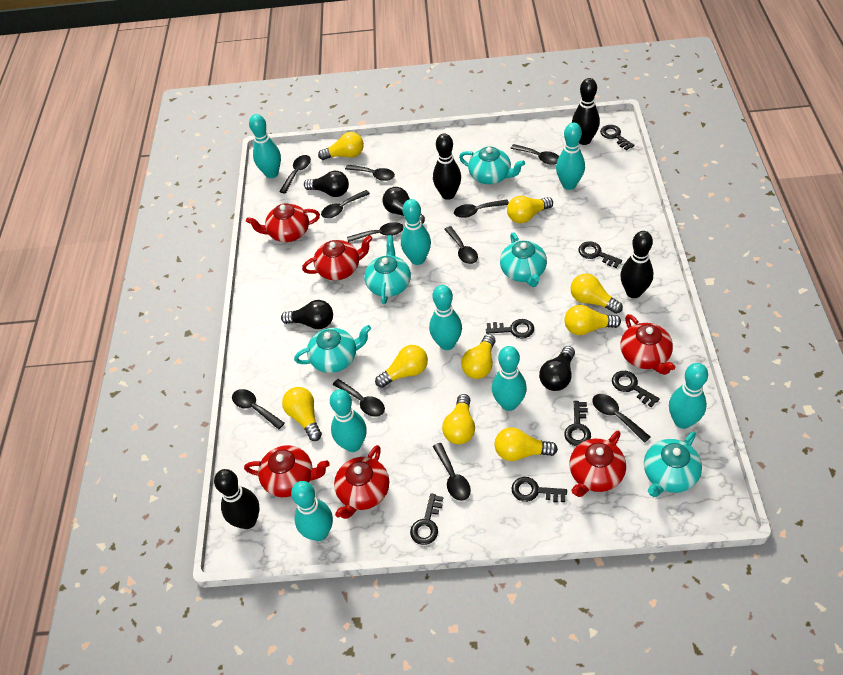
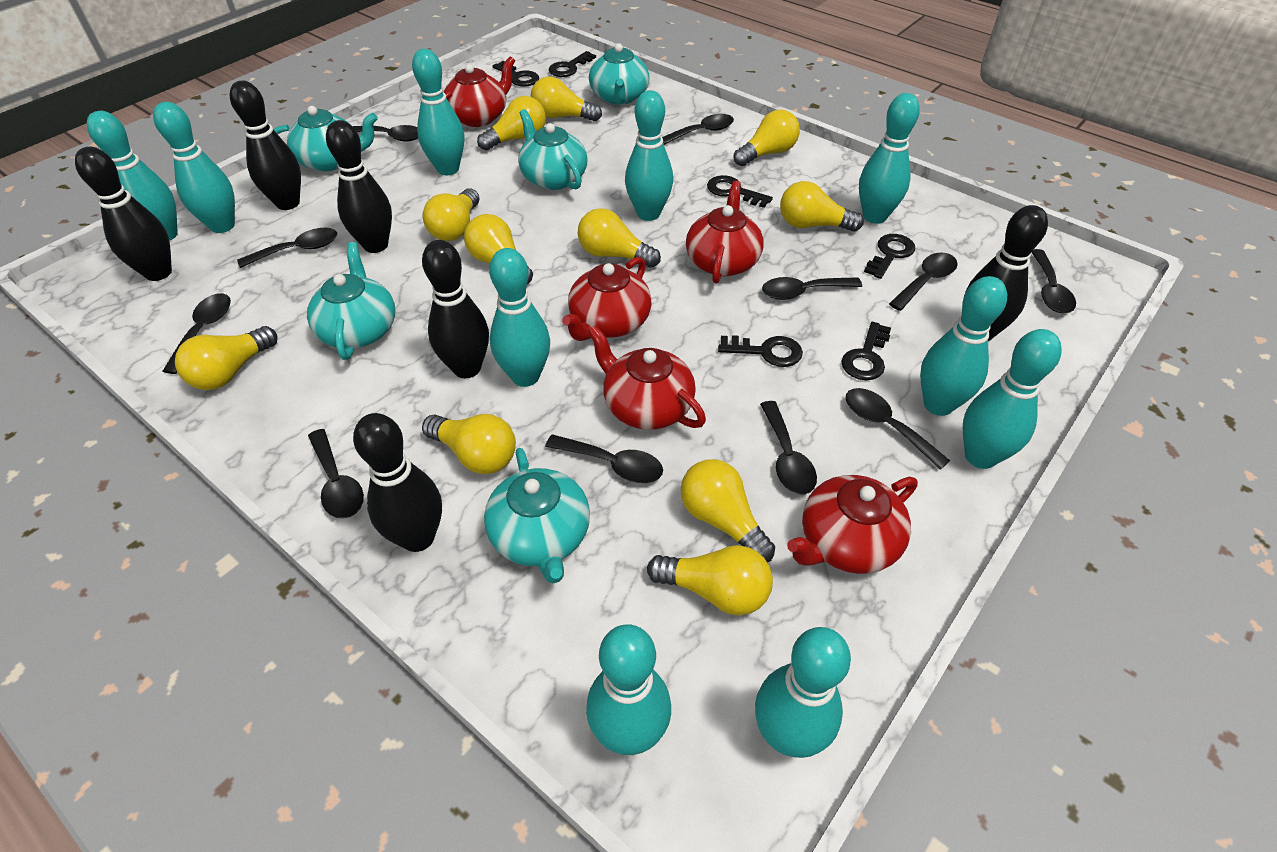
black bowling pin: 4 -> 6
black key: 7 -> 6
black light bulb: 4 -> 0
red teapot: 6 -> 5
turquoise bowling pin: 8 -> 10
yellow light bulb: 9 -> 11

